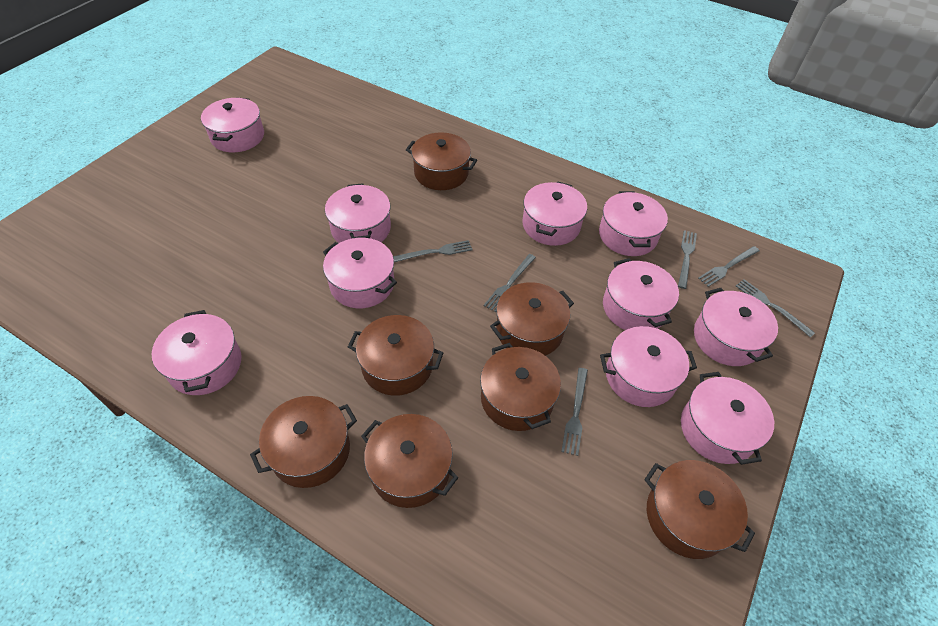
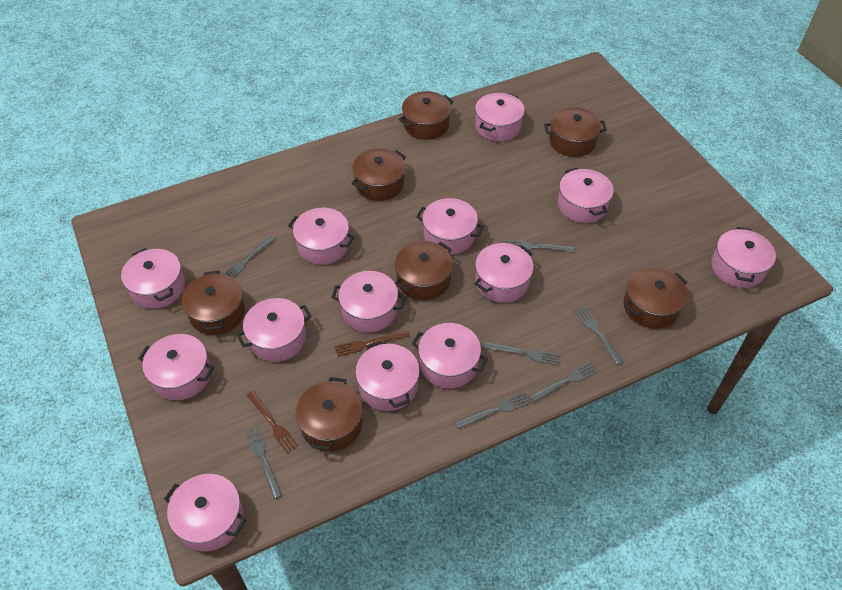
brown fork: 0 -> 2
grey fork: 6 -> 7
pink pot: 10 -> 13

